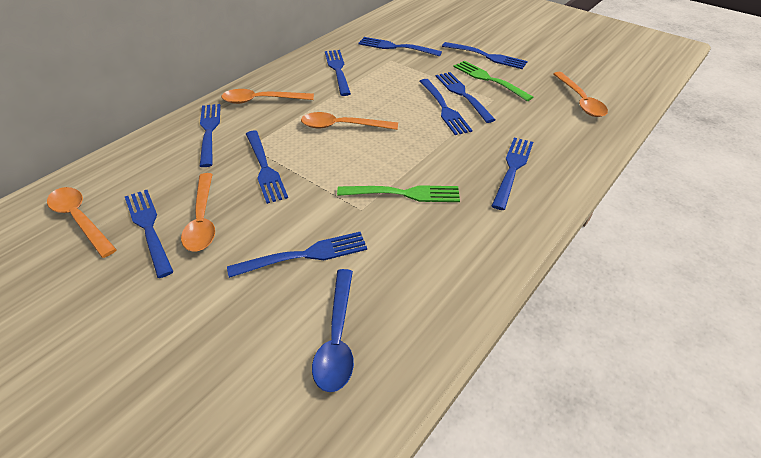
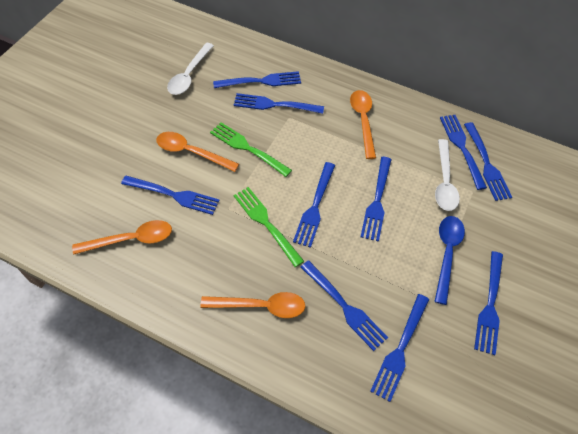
orange spoon: 5 -> 4
white spoon: 0 -> 2

